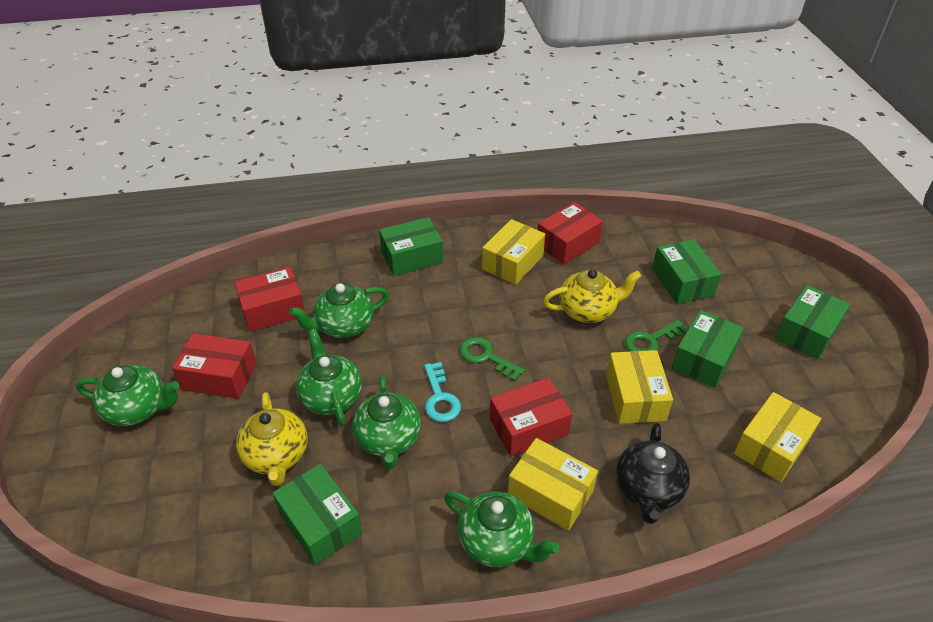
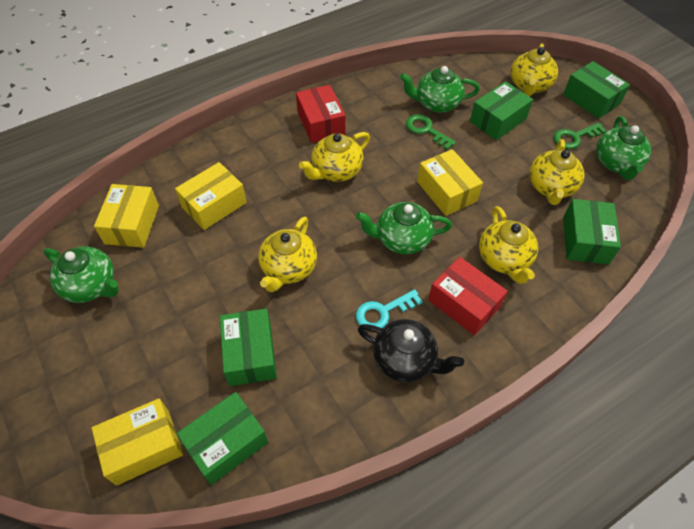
green teapot: 5 -> 4
red box: 4 -> 2
yellow teapot: 2 -> 5

